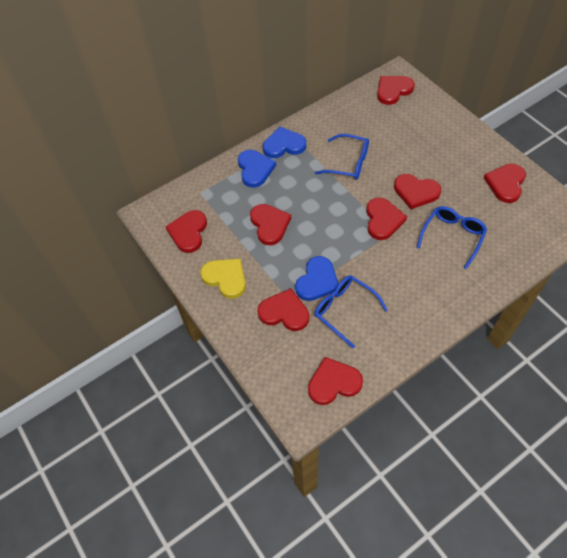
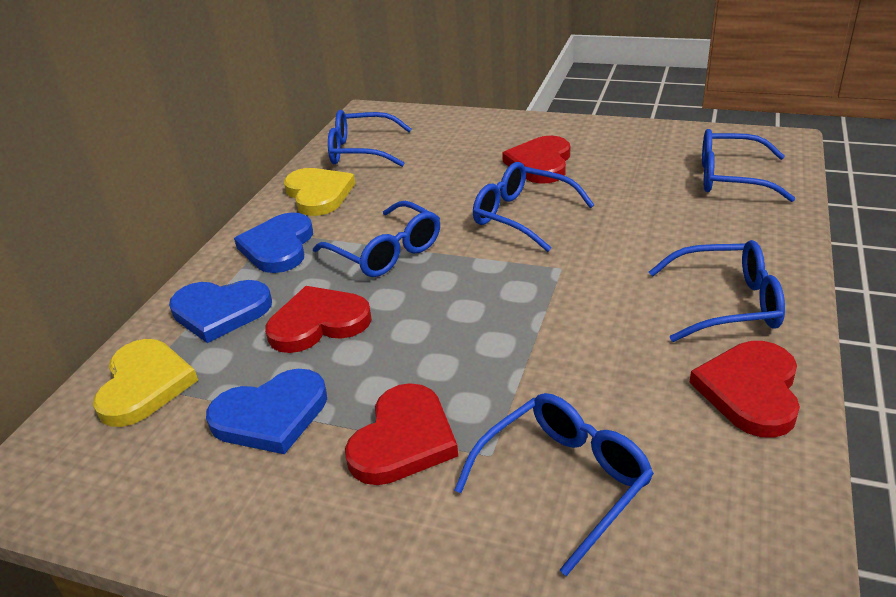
blue glasses: 3 -> 6
red heart: 8 -> 4
yellow heart: 1 -> 2

